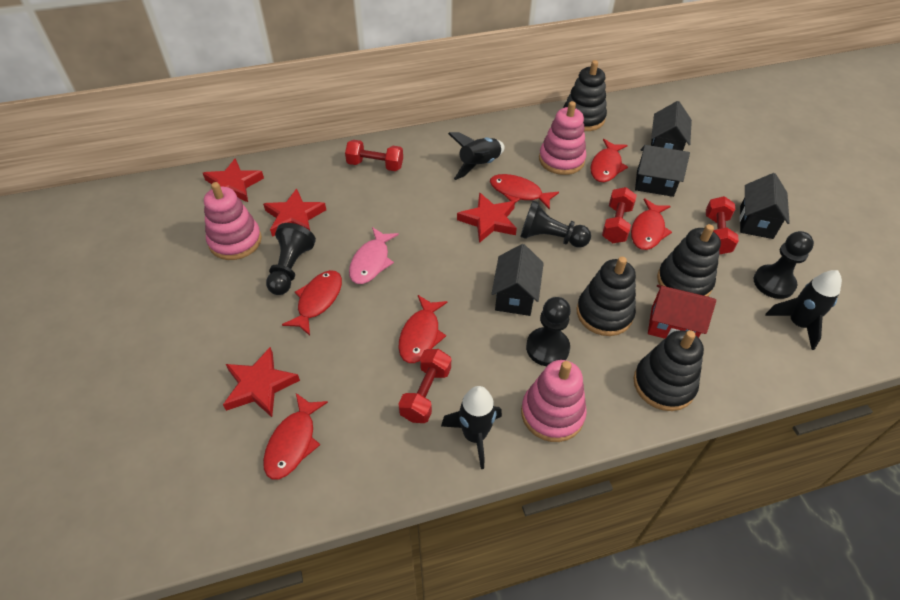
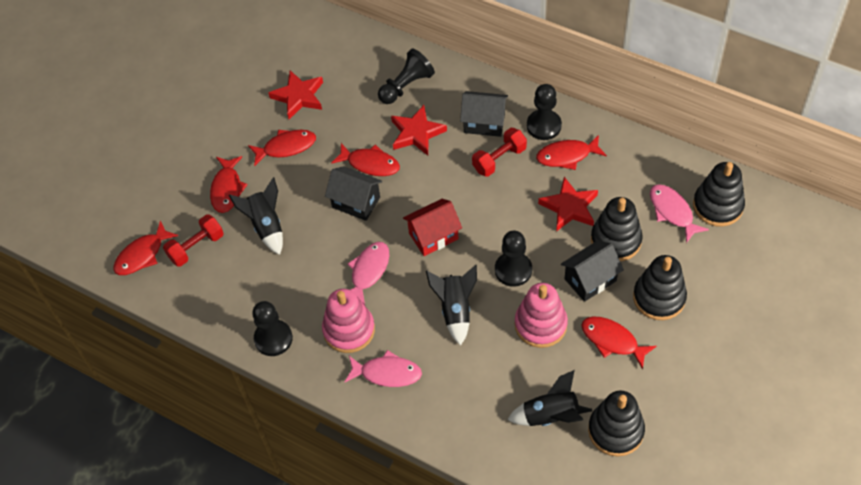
black house: 4 -> 3
pink fish: 1 -> 3
pink stacking toy: 3 -> 2
red dumbbell: 4 -> 2
red star: 4 -> 3

